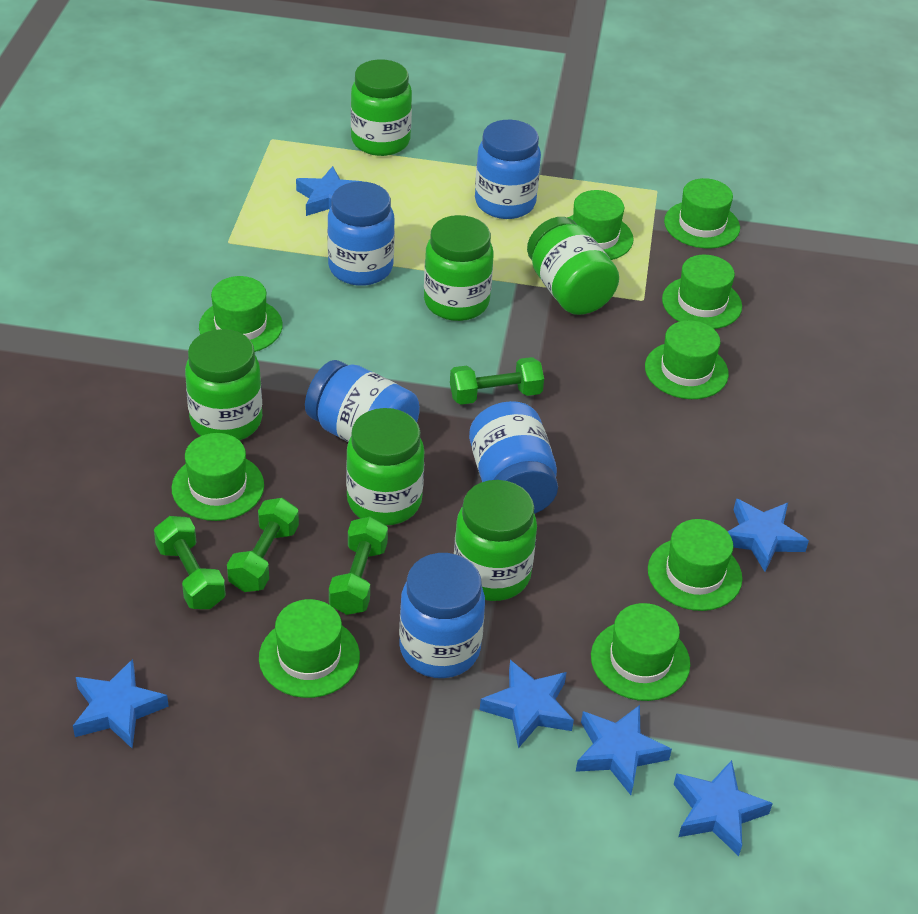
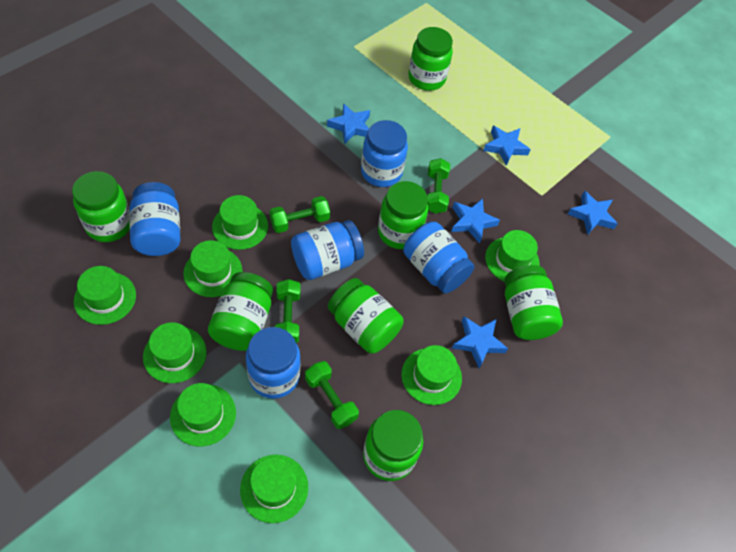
blue star: 6 -> 5
green hat: 9 -> 8
green jar: 6 -> 7

